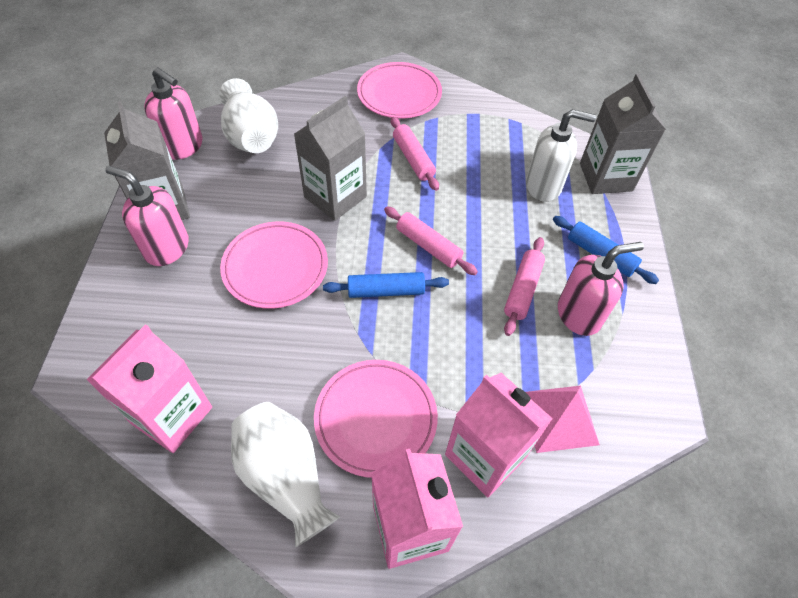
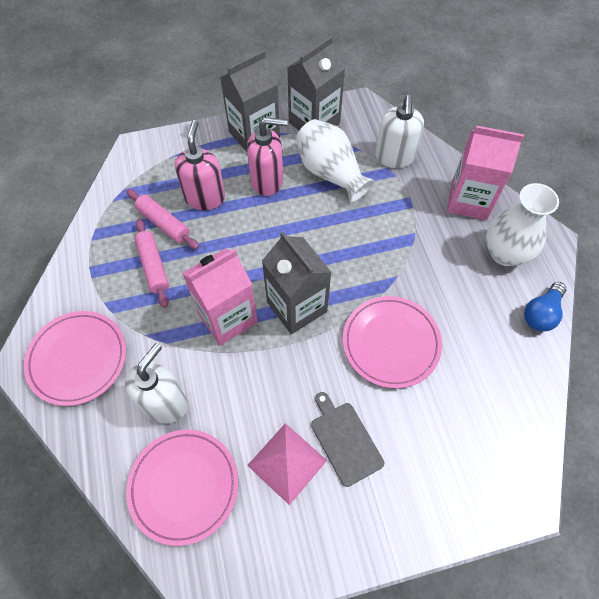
blue light bulb: 0 -> 1
blue rolling pin: 2 -> 0
grey cutting board: 0 -> 1
pink carton: 3 -> 2
pink rolling pin: 3 -> 2
pink soap dispenser: 3 -> 2
white soap dispenser: 1 -> 2

